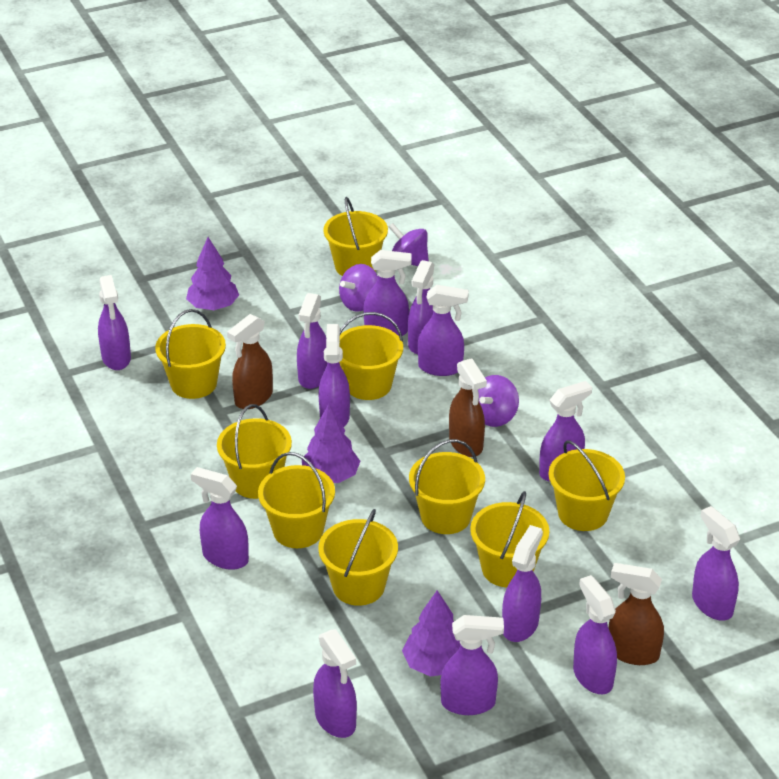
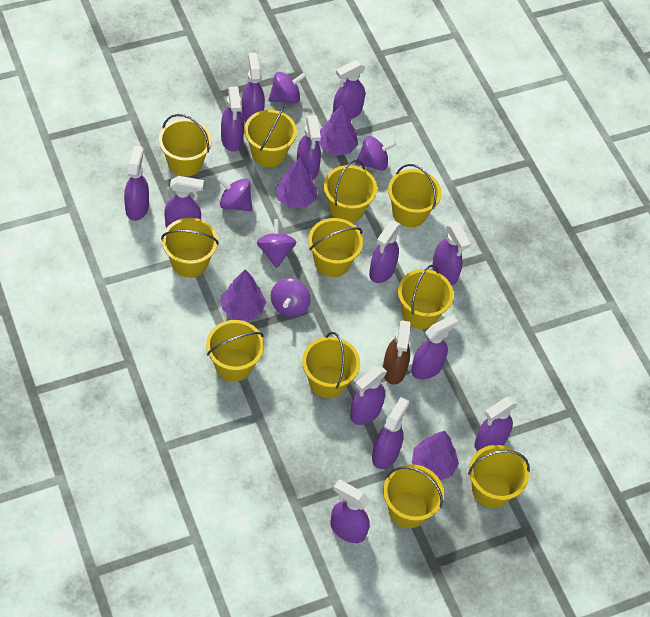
brown spray bottle: 3 -> 1
purple spinning top: 3 -> 5
purple tree: 3 -> 4
yellow bucket: 9 -> 11

